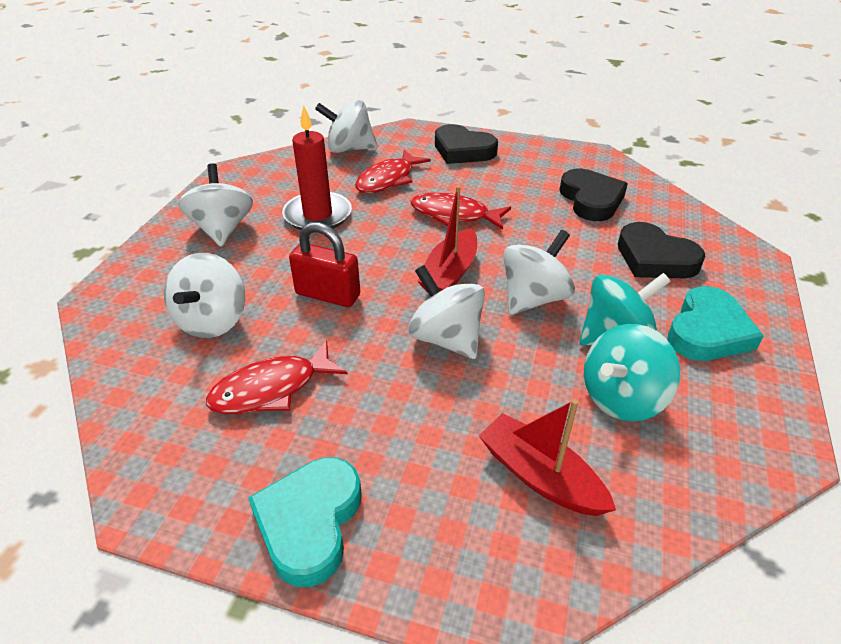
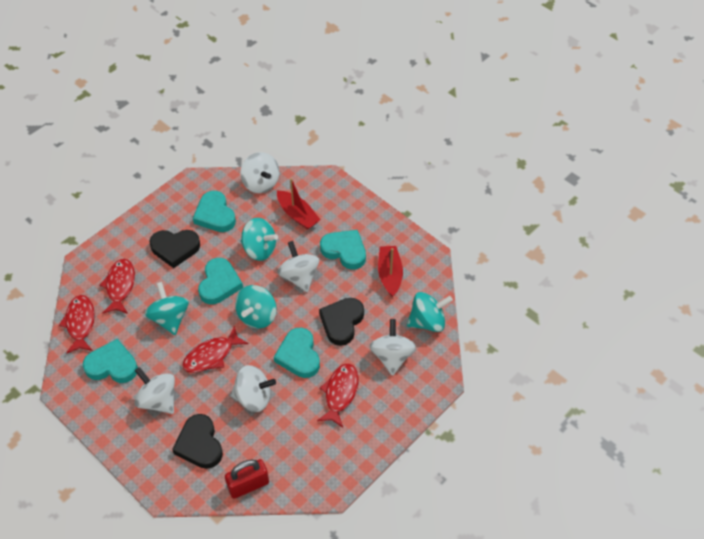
red candle: 1 -> 0
red fish: 3 -> 4
turquoise heart: 2 -> 5
turquoise spinning top: 2 -> 4

